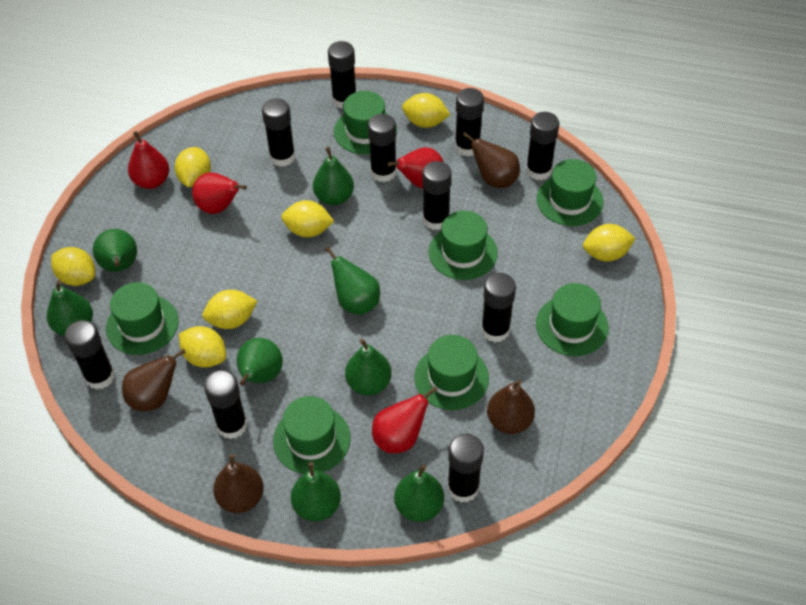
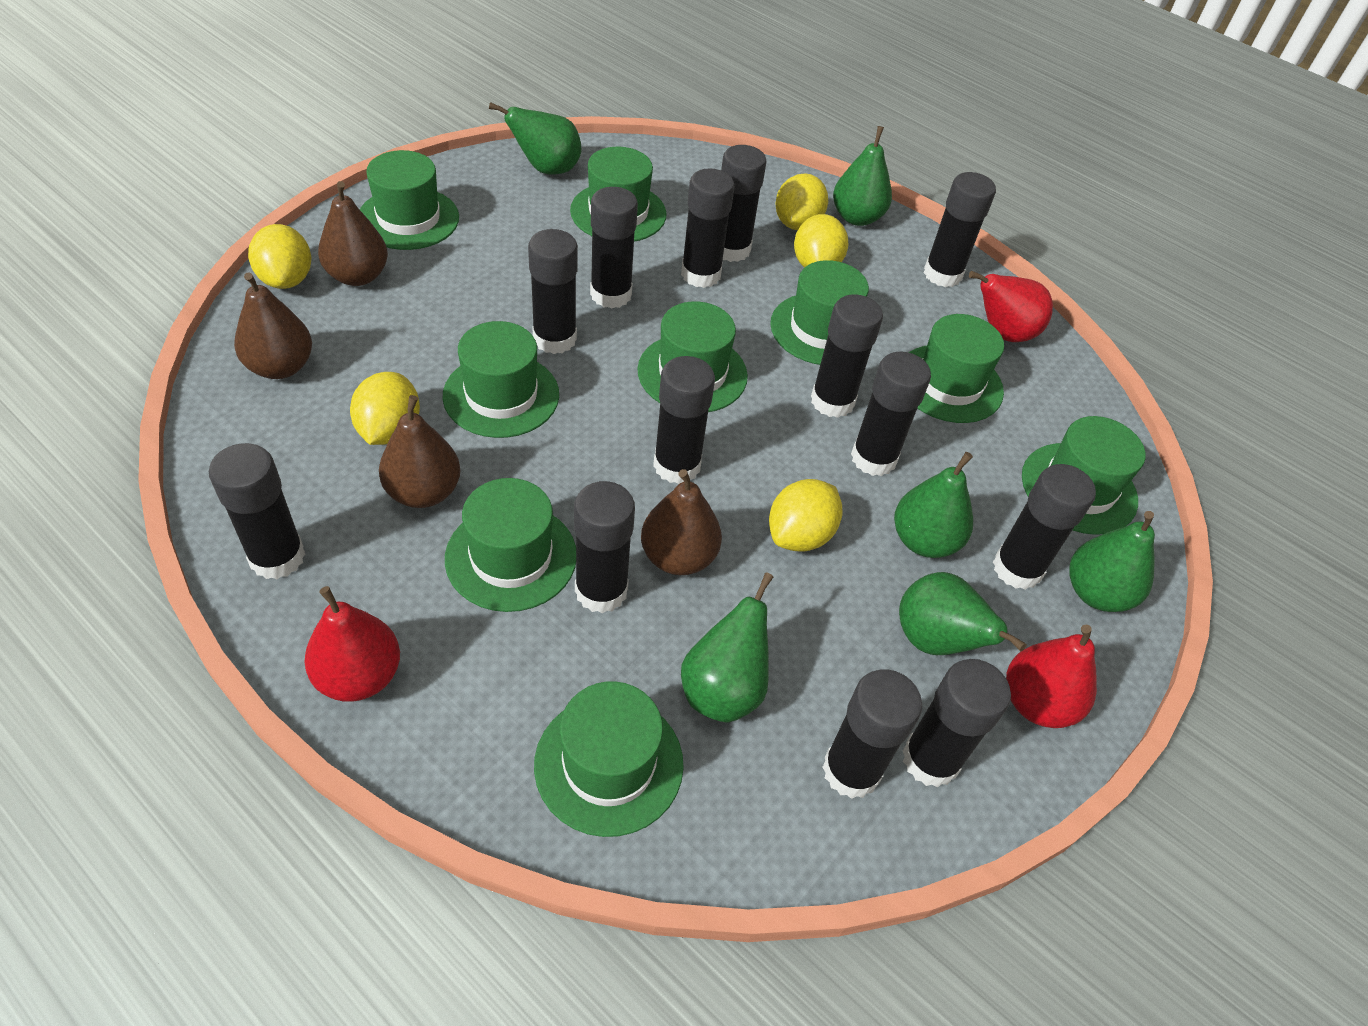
black glue stick: 10 -> 13
green hat: 7 -> 9
green pear: 8 -> 6
red pear: 4 -> 3
yellow lemon: 7 -> 5

